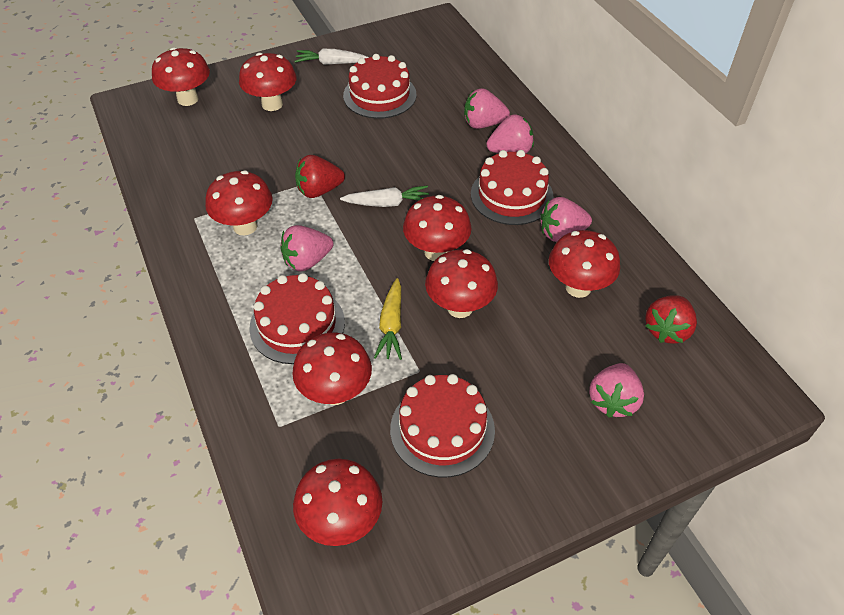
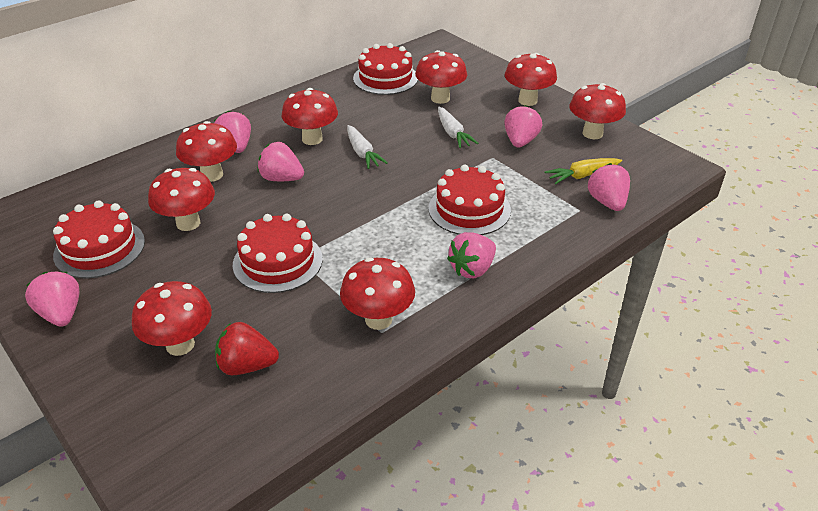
pink strawberry: 5 -> 6
red strawberry: 2 -> 1

